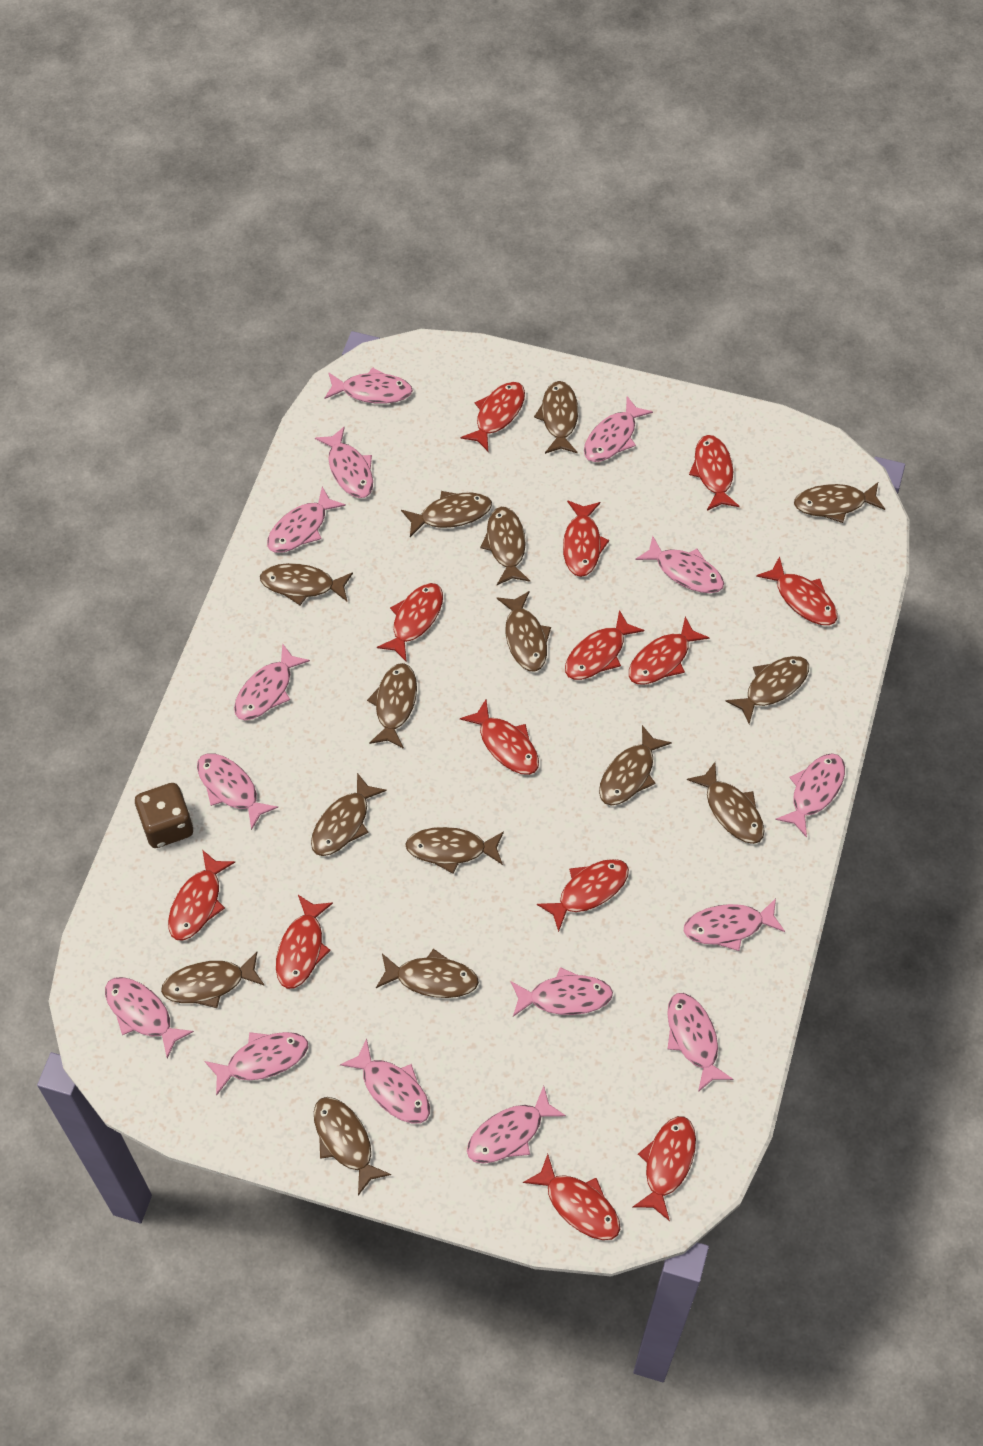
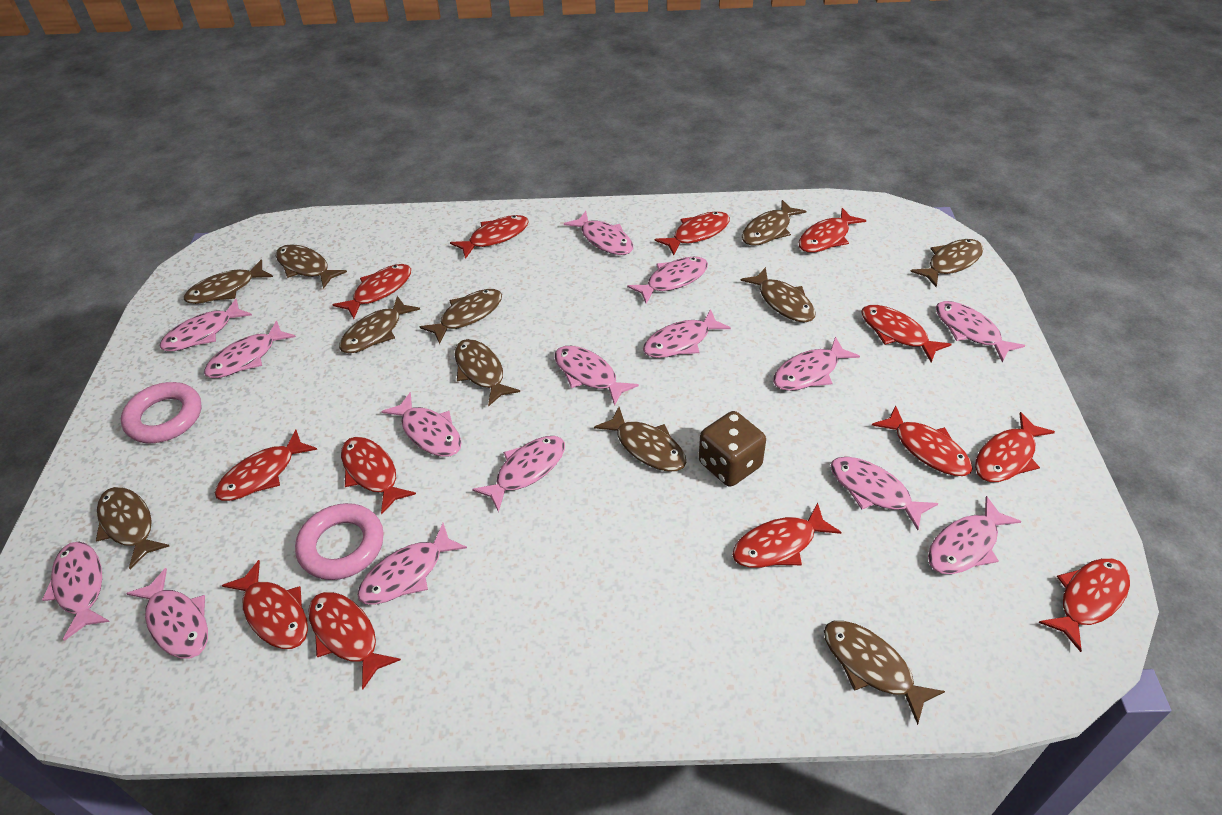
brown fish: 15 -> 11
pink ring: 0 -> 2

